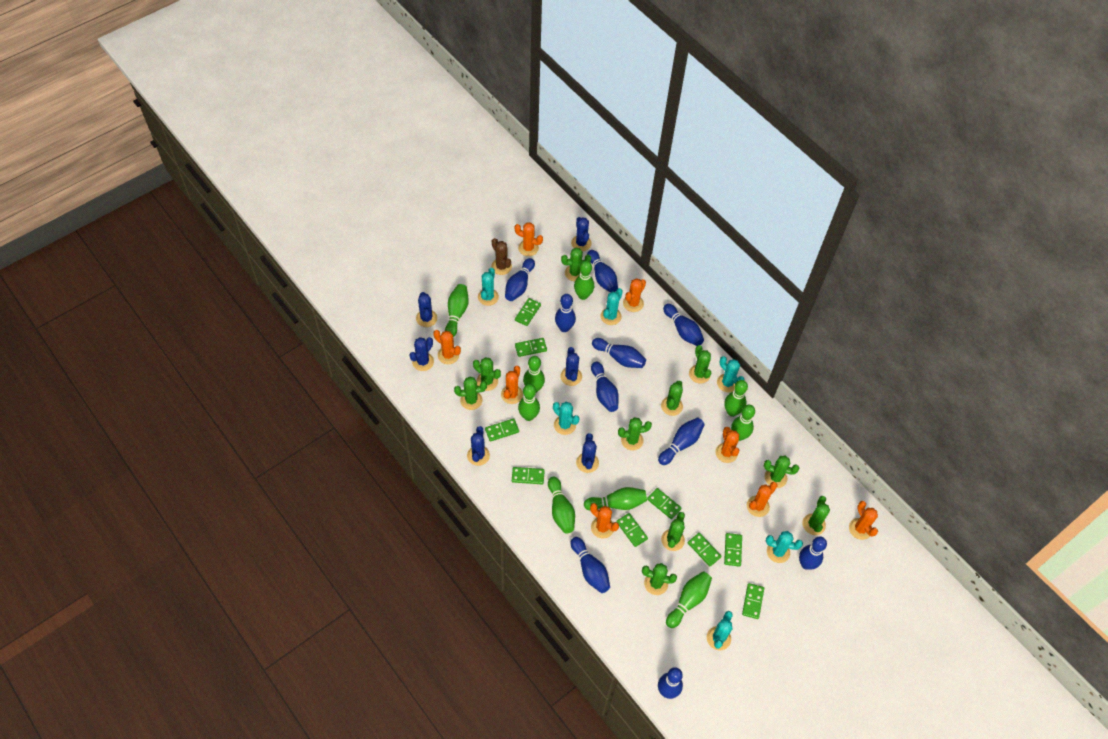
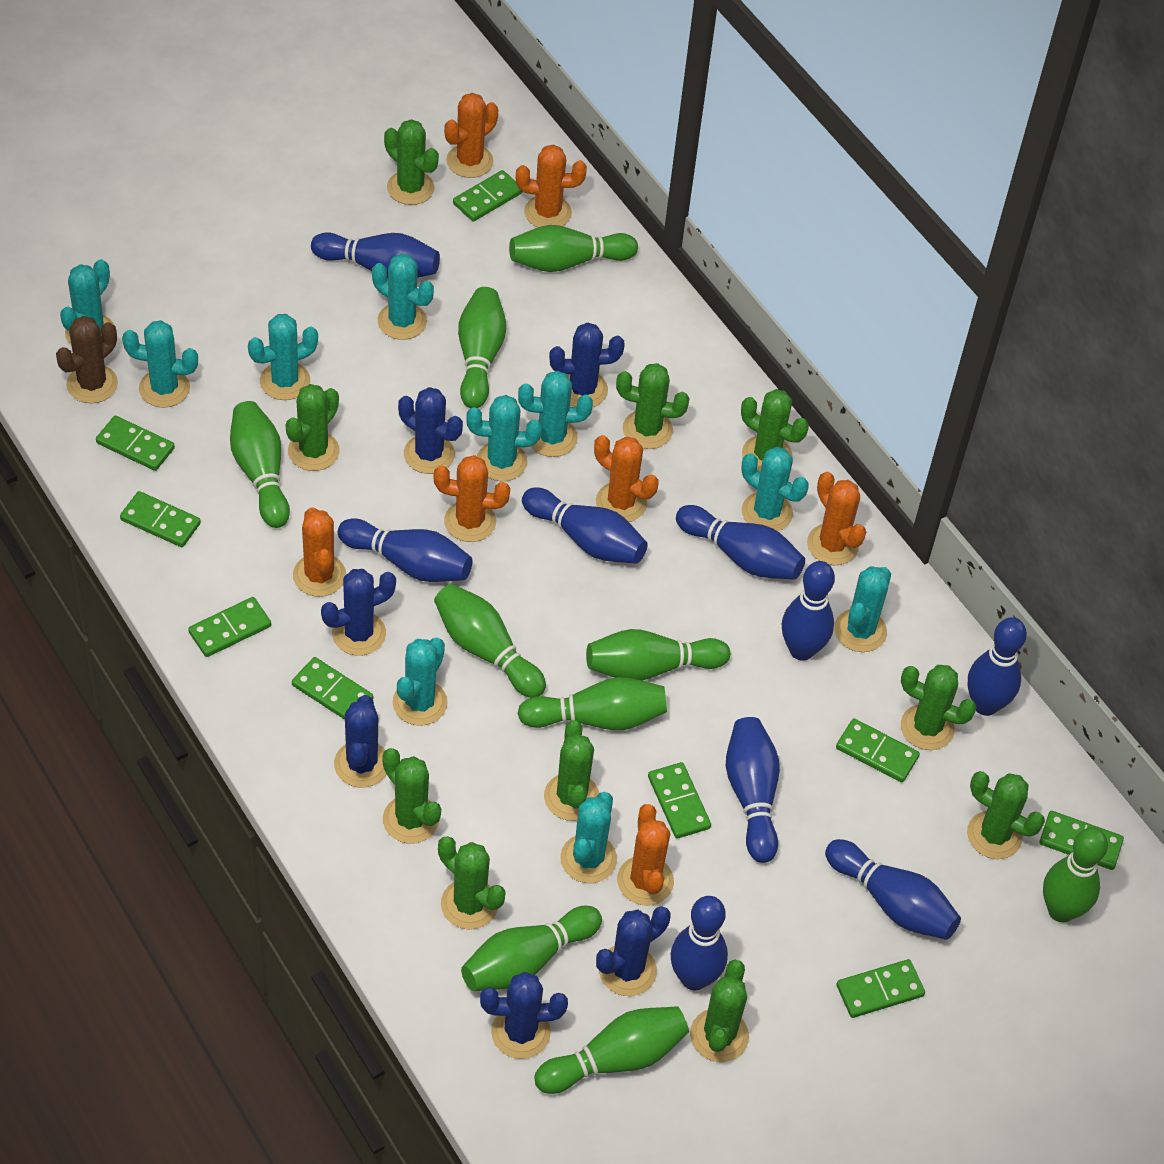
blue bowling pin: 10 -> 9
orange cactus: 8 -> 7
turquoise cactus: 6 -> 10

